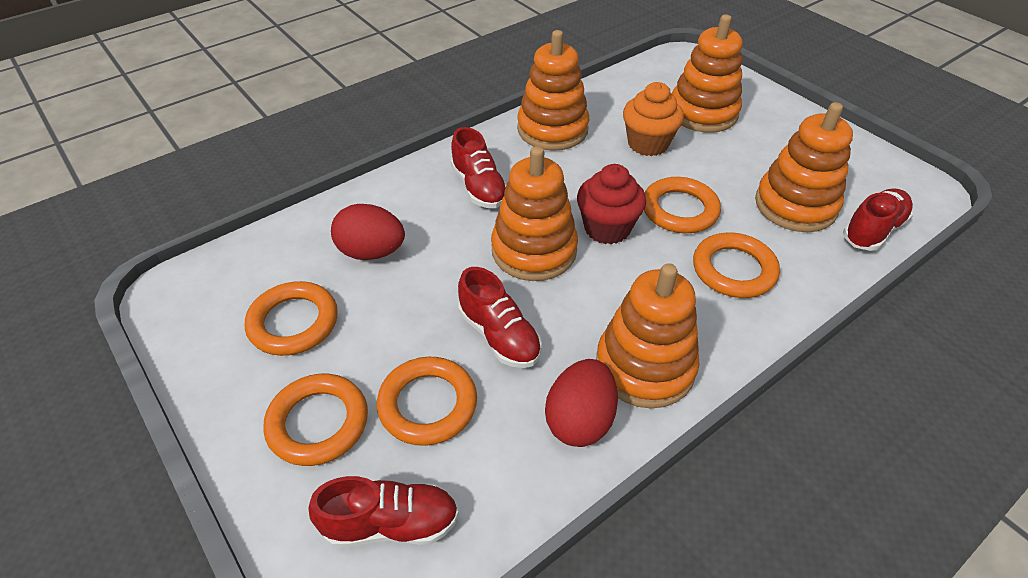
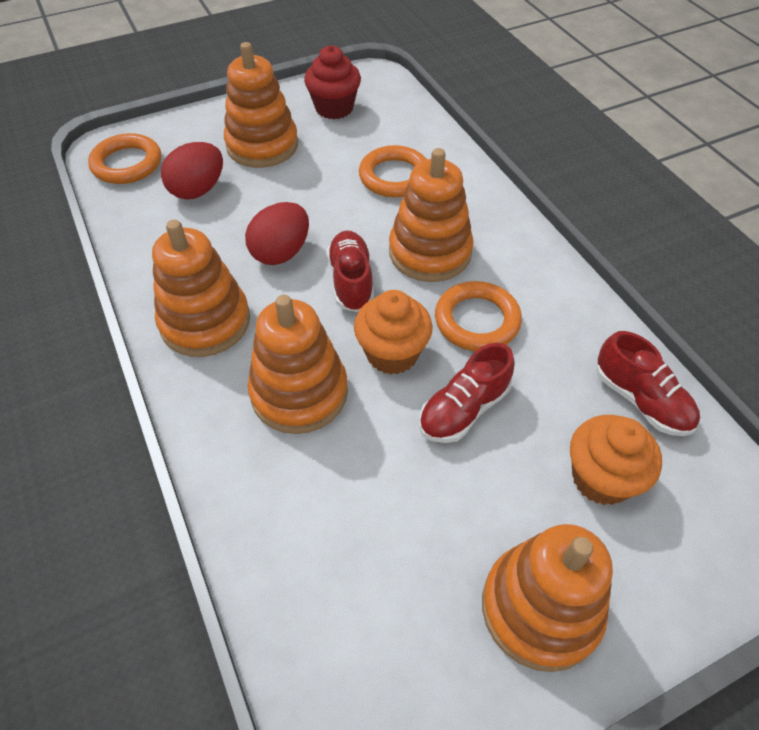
orange cupcake: 1 -> 2
orange ring: 5 -> 3
red shoe: 4 -> 3

